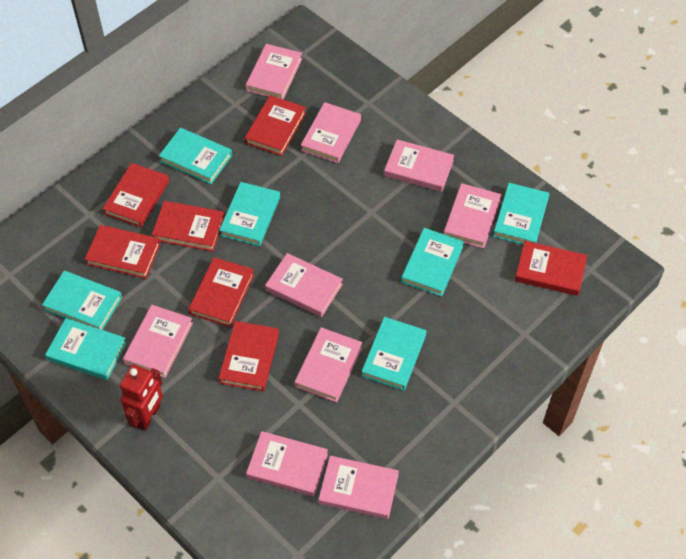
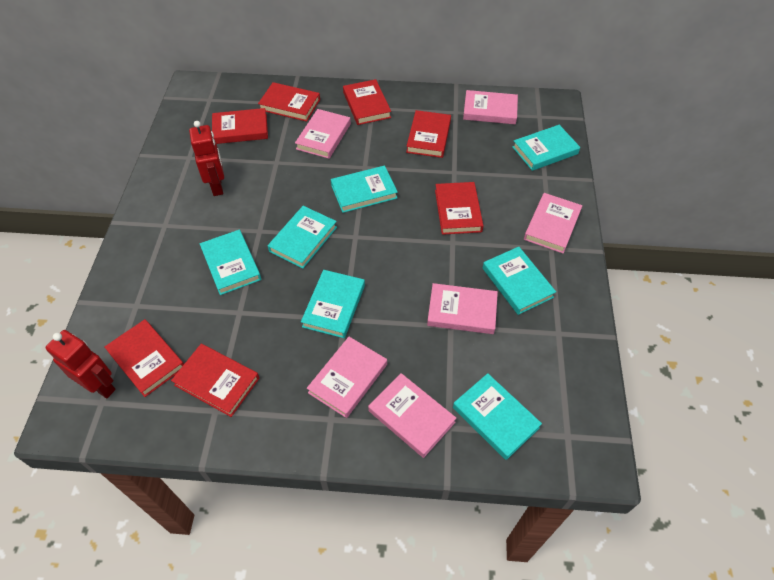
pink book: 9 -> 6
red robot: 1 -> 2

